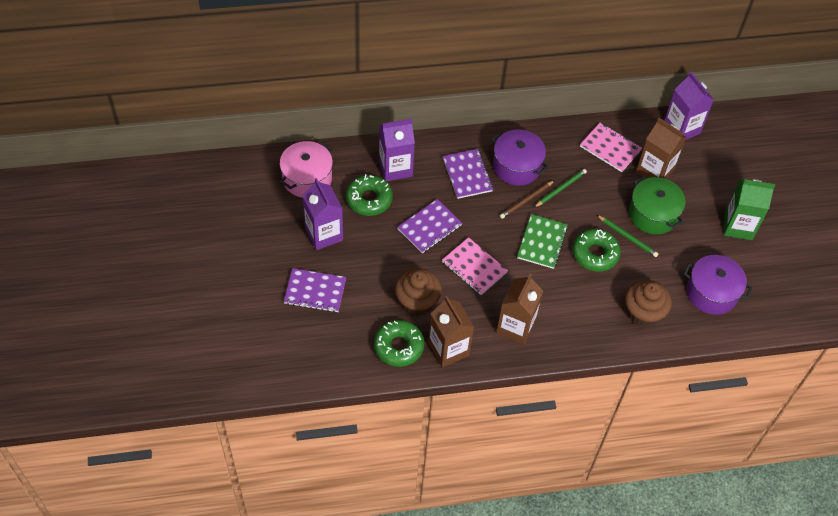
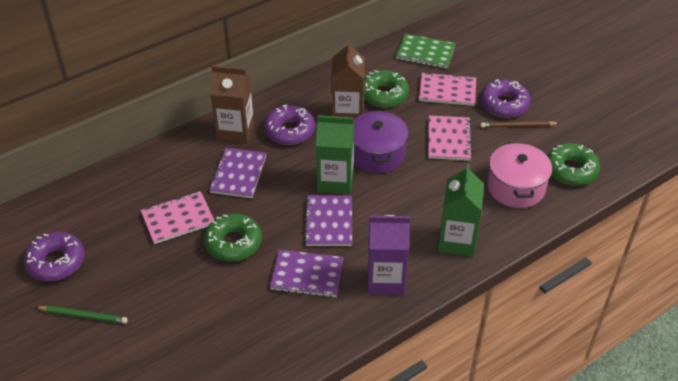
brown carton: 3 -> 2
brown cupcake: 2 -> 0
green carton: 1 -> 2
green pencil: 2 -> 1
green pot: 1 -> 0
pink notebook: 2 -> 3
purple carton: 3 -> 1
purple donut: 0 -> 3
purple pot: 2 -> 1

